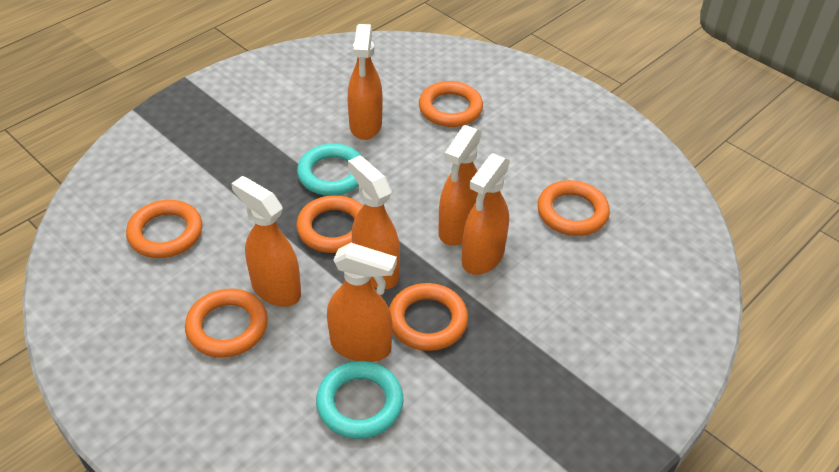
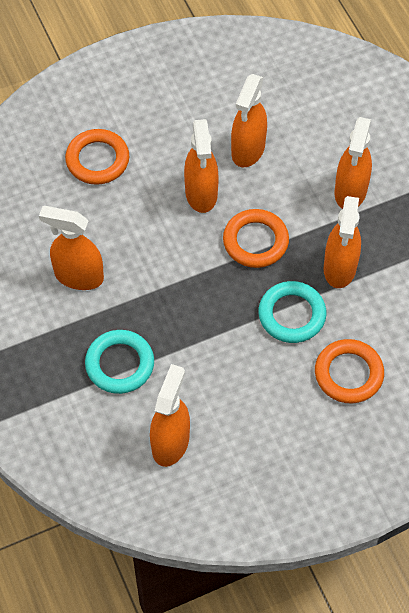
orange ring: 6 -> 3

